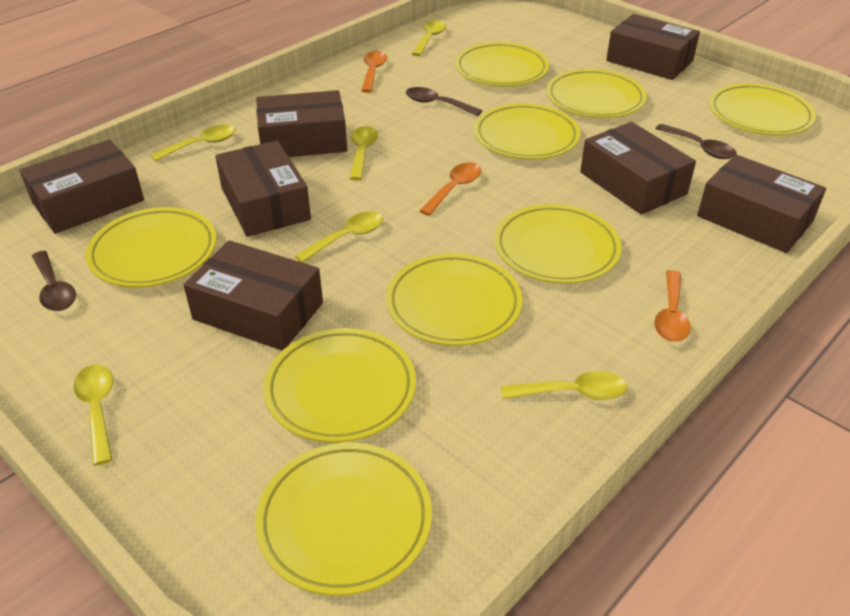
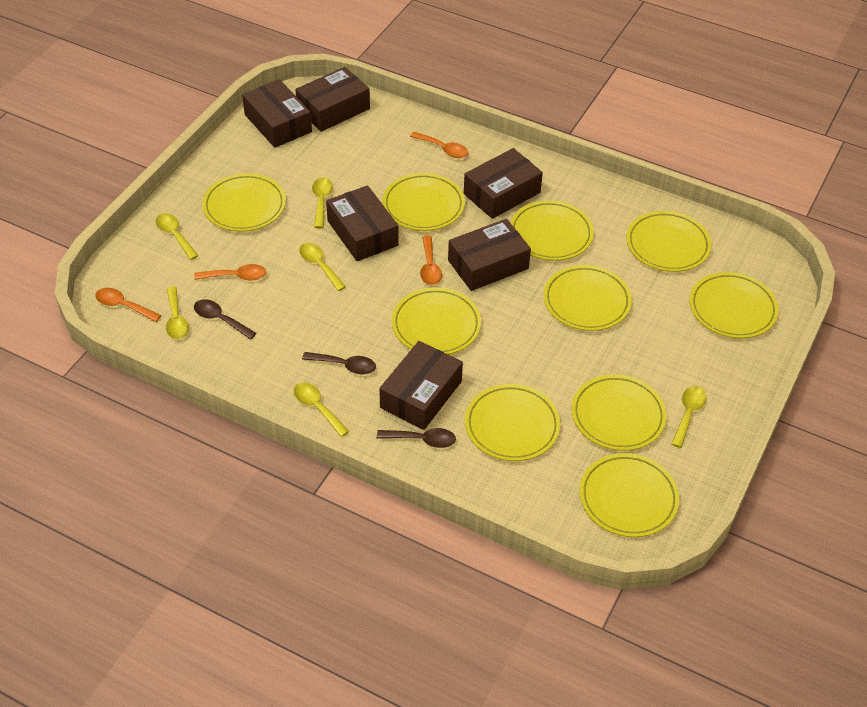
brown box: 7 -> 6
orange spoon: 3 -> 4
yellow plate: 9 -> 10

